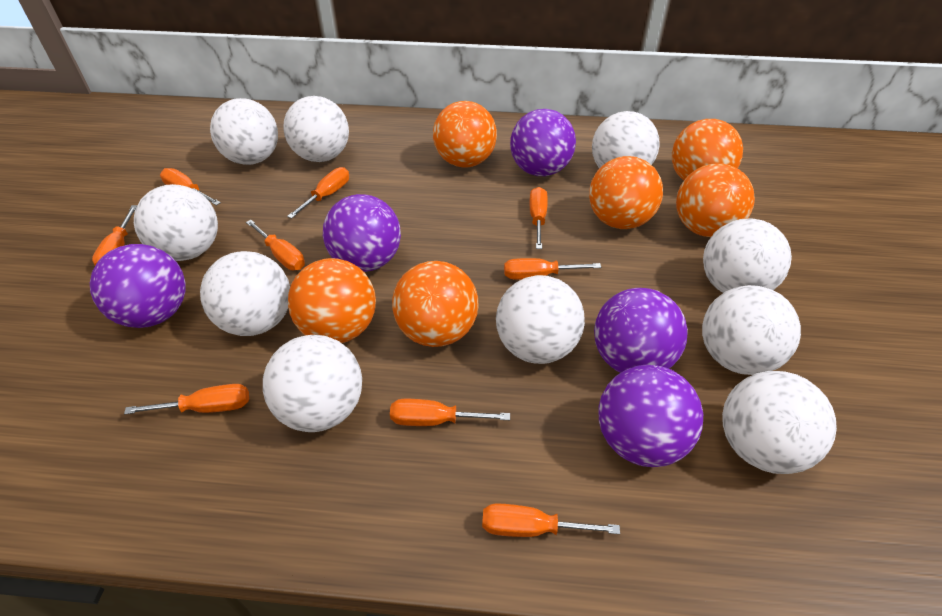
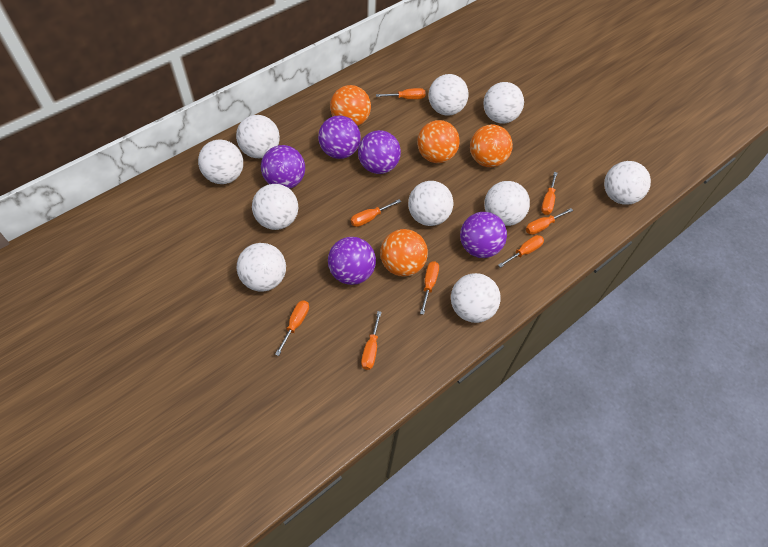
orange ball: 6 -> 4
orange screwdriver: 9 -> 8

